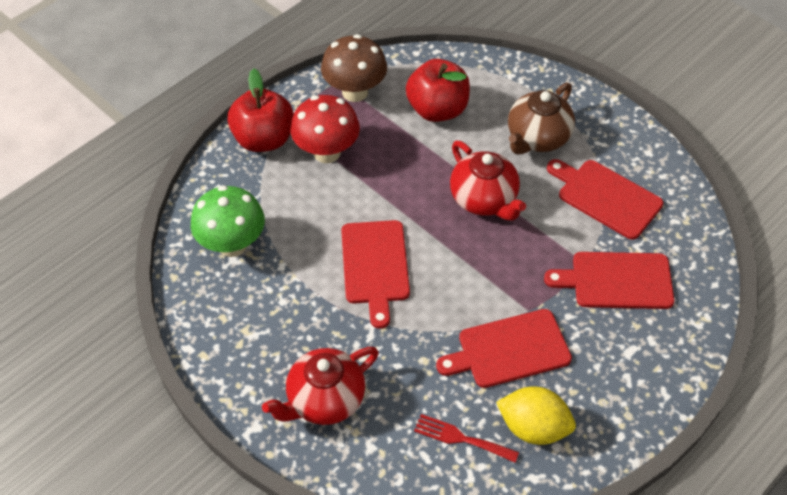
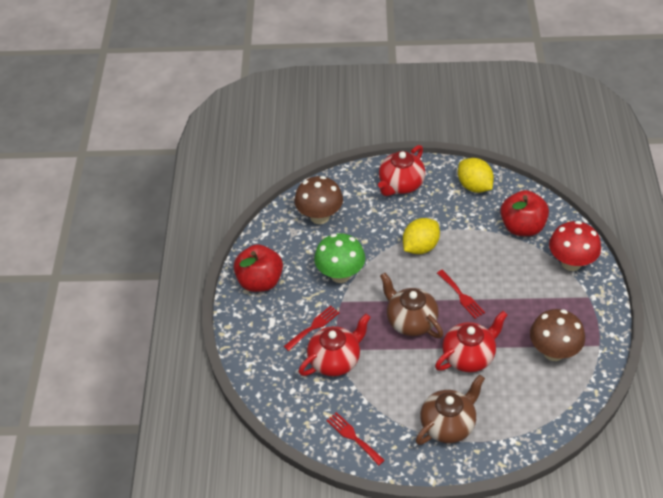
brown mushroom: 1 -> 2
brown teapot: 1 -> 2
red cutting board: 4 -> 0
red fork: 1 -> 3
red teapot: 2 -> 3
yellow lemon: 1 -> 2

